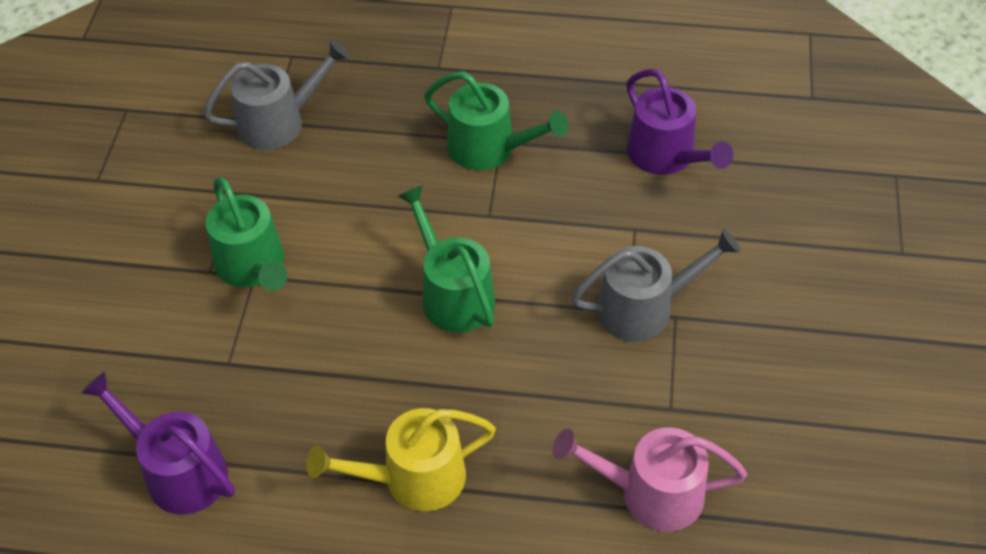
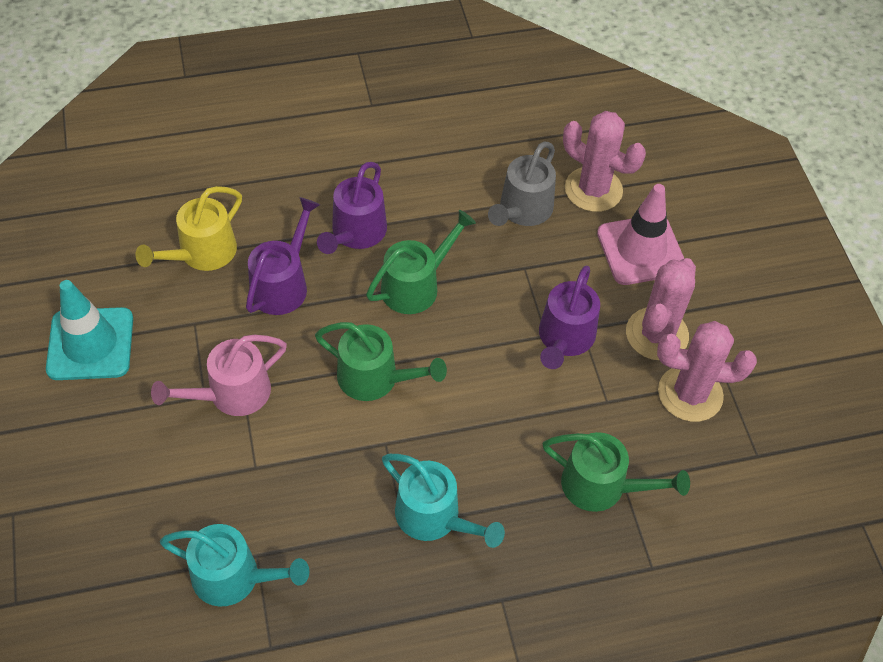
grey watering can: 2 -> 1
pink cactus: 0 -> 3
pink traffic cone: 0 -> 1
purple watering can: 2 -> 3
turquoise traffic cone: 0 -> 1
turquoise watering can: 0 -> 2

